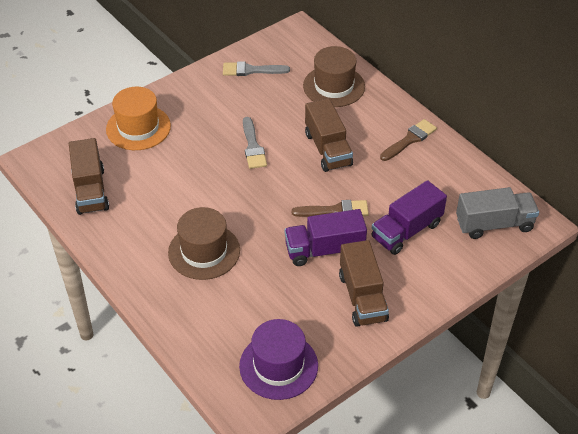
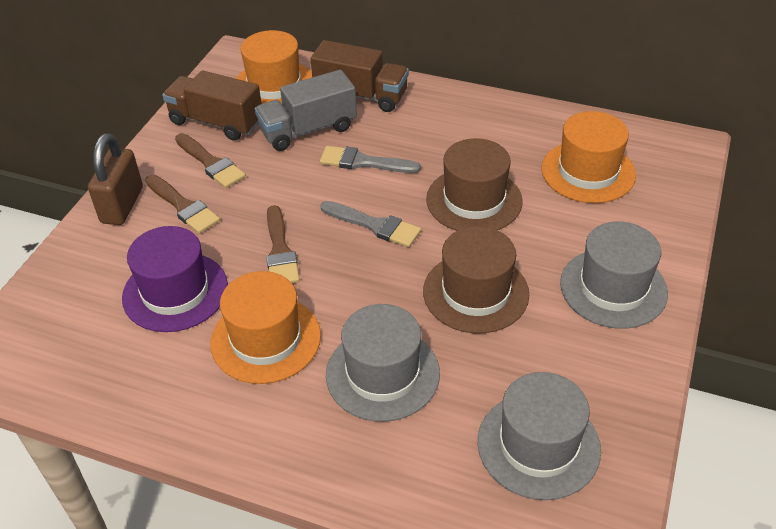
brown brush: 2 -> 3
brown padlock: 0 -> 1
brown truck: 3 -> 2
grey hat: 0 -> 3
orange hat: 1 -> 3
purple truck: 2 -> 0

